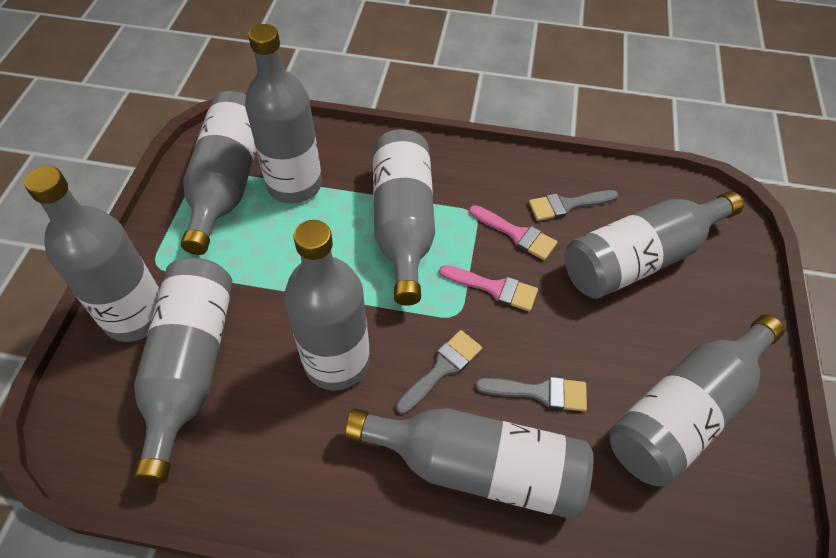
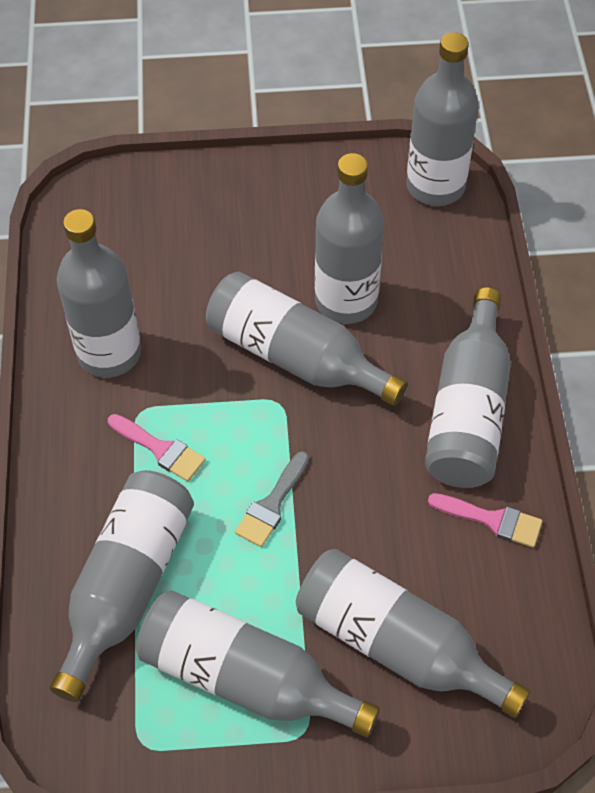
grey bottle: 9 -> 8
grey brush: 3 -> 1

